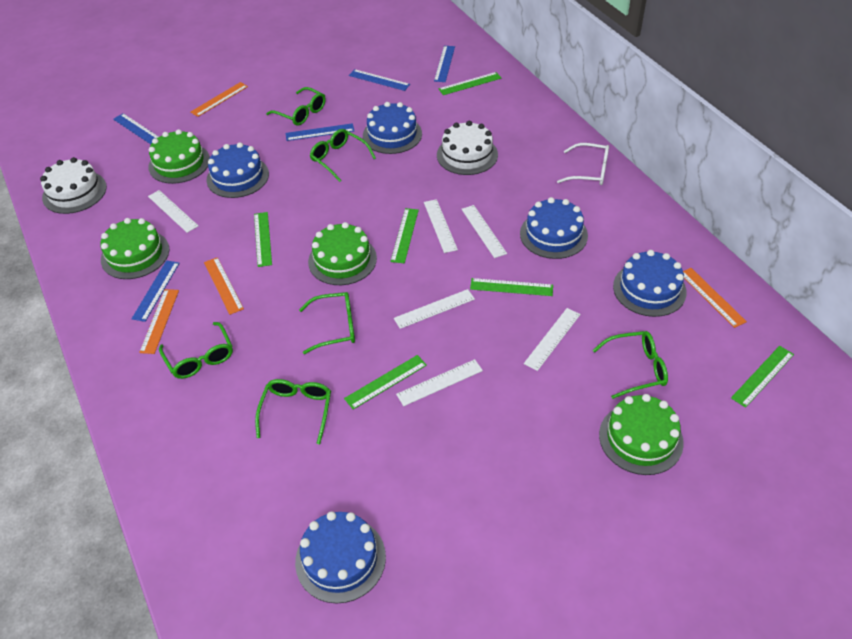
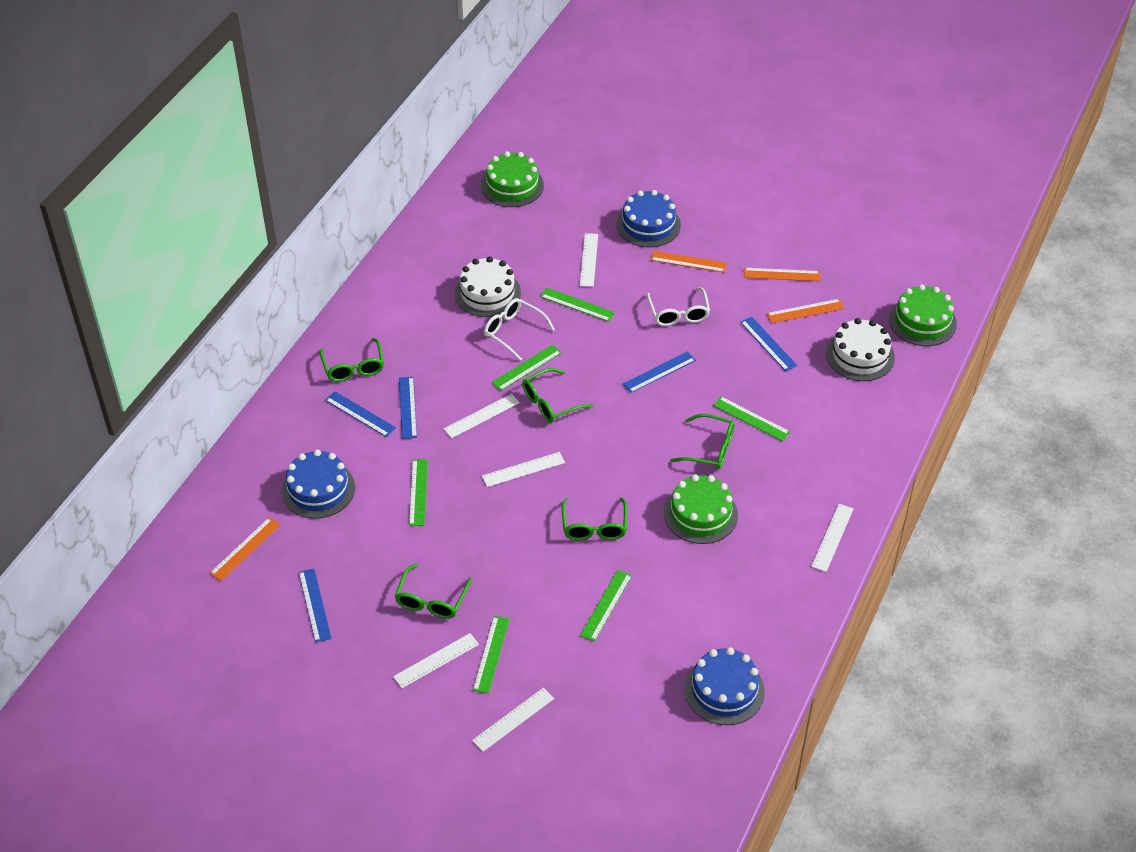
blue cake: 5 -> 3
green cake: 4 -> 3
green glasses: 6 -> 5
white glasses: 1 -> 2

